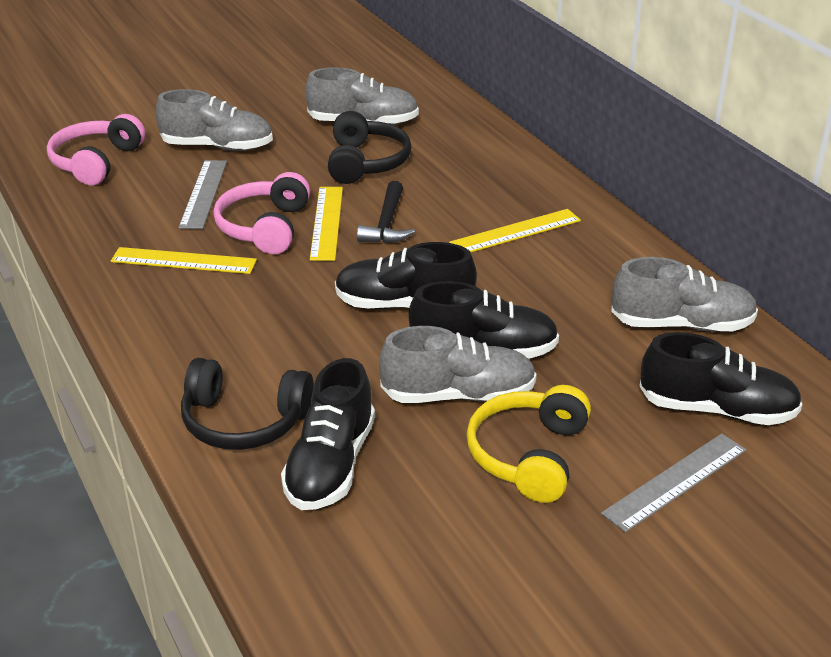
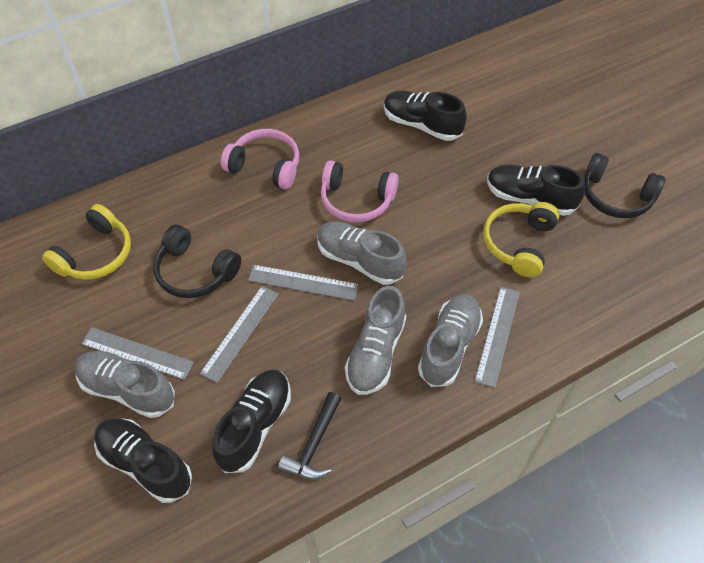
grey ruler: 2 -> 4
yellow headphones: 1 -> 2
yellow ruler: 3 -> 0

